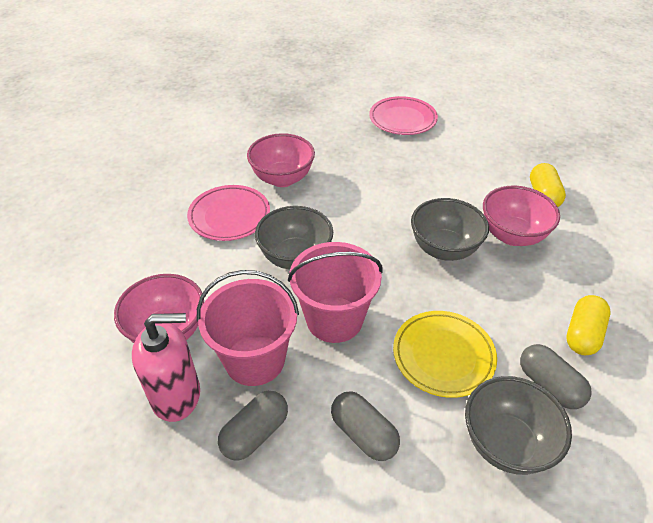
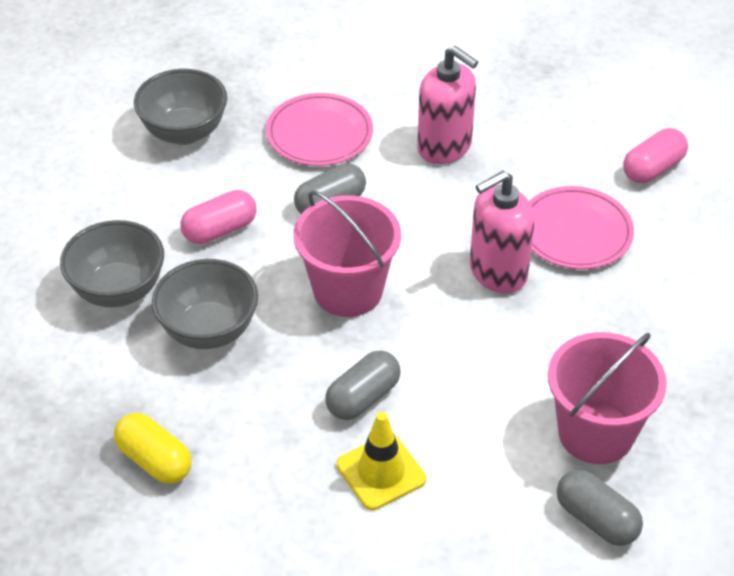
pink bowl: 3 -> 0
pink capsule: 0 -> 2
pink soap dispenser: 1 -> 2
yellow capsule: 2 -> 1
yellow plate: 1 -> 0
yellow traffic cone: 0 -> 1

